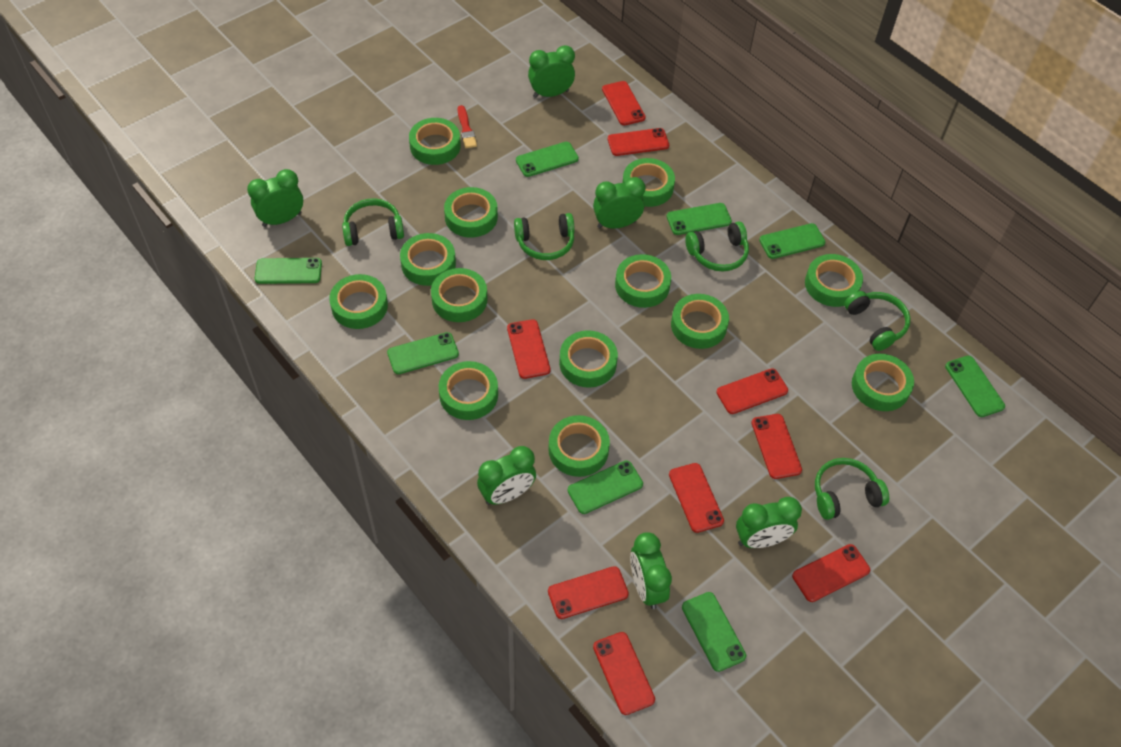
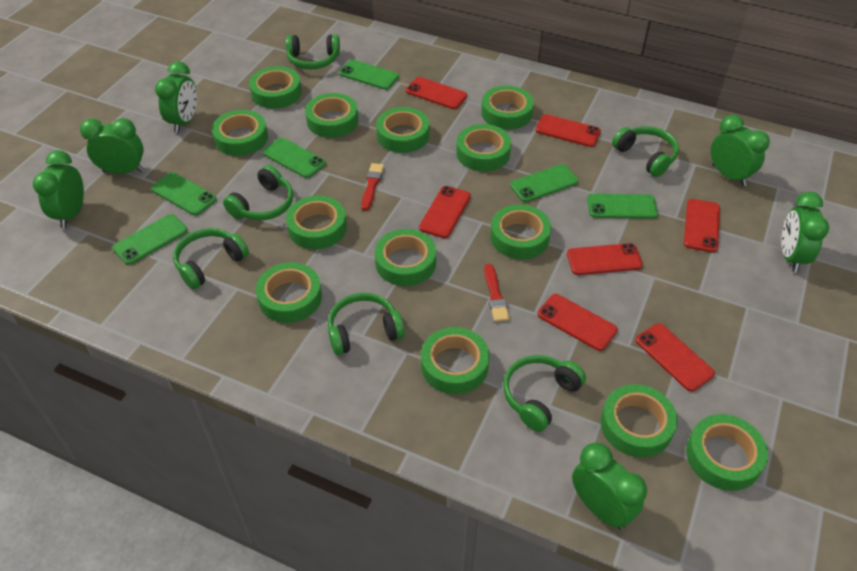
green headphones: 5 -> 6
green phone: 8 -> 6
red brush: 1 -> 2
red phone: 9 -> 7

